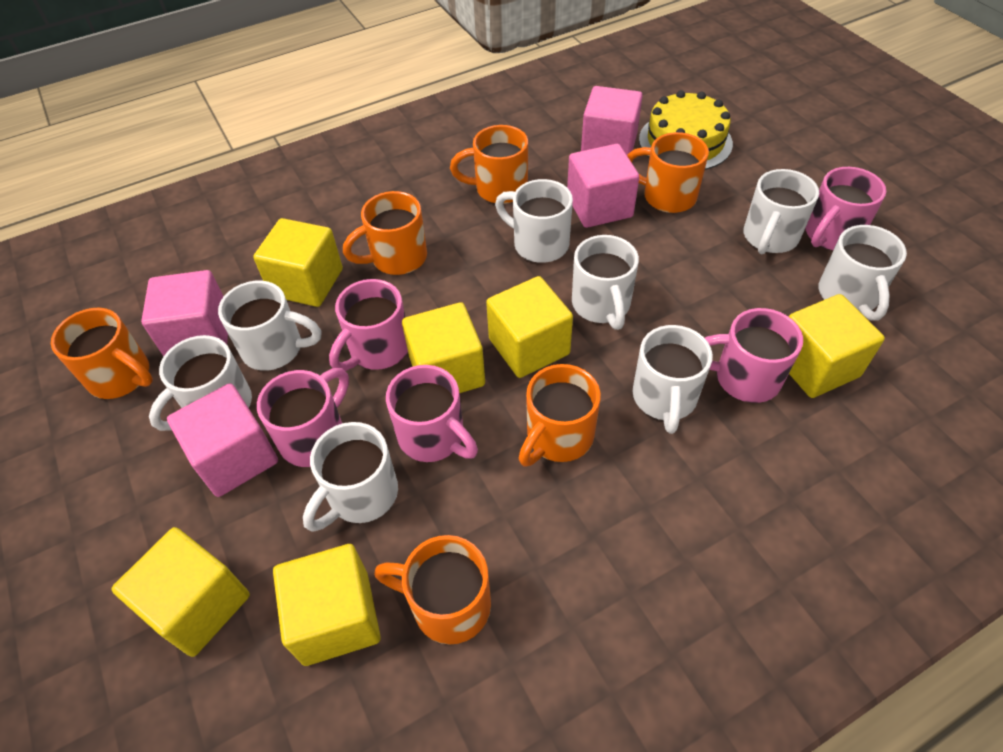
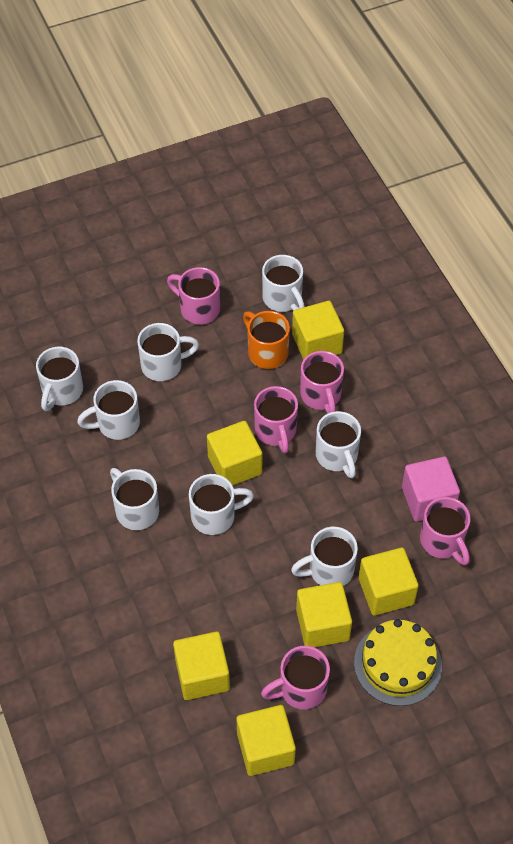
orange mug: 6 -> 1
pink cube: 4 -> 1

